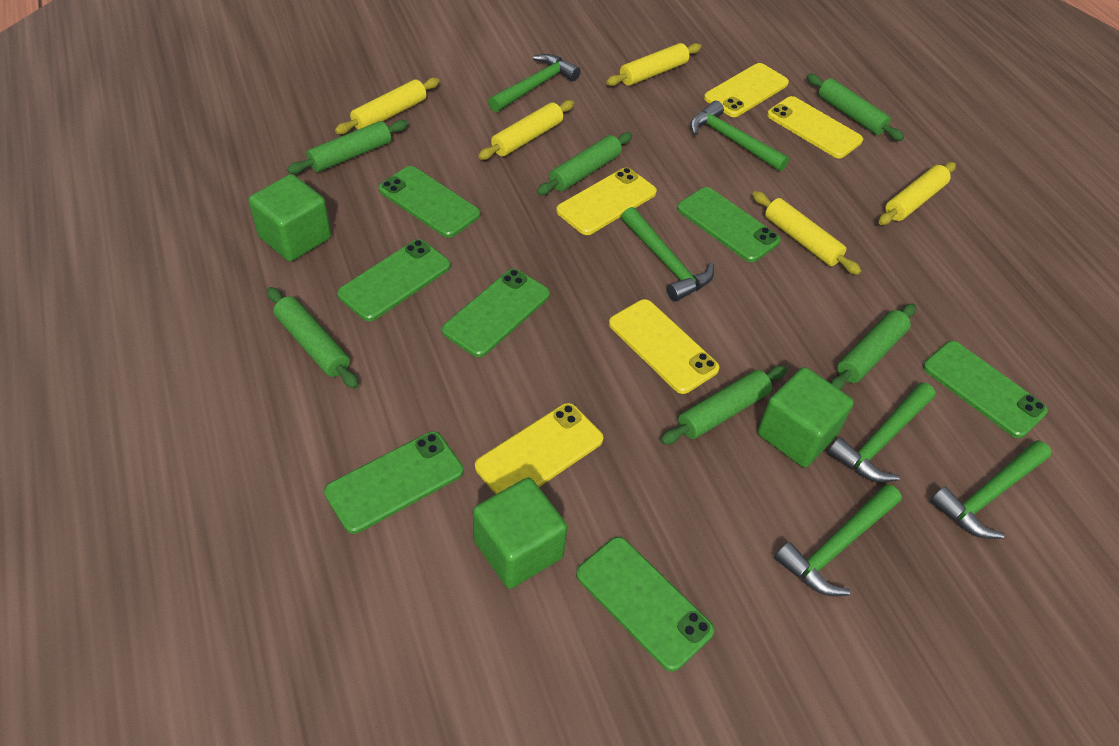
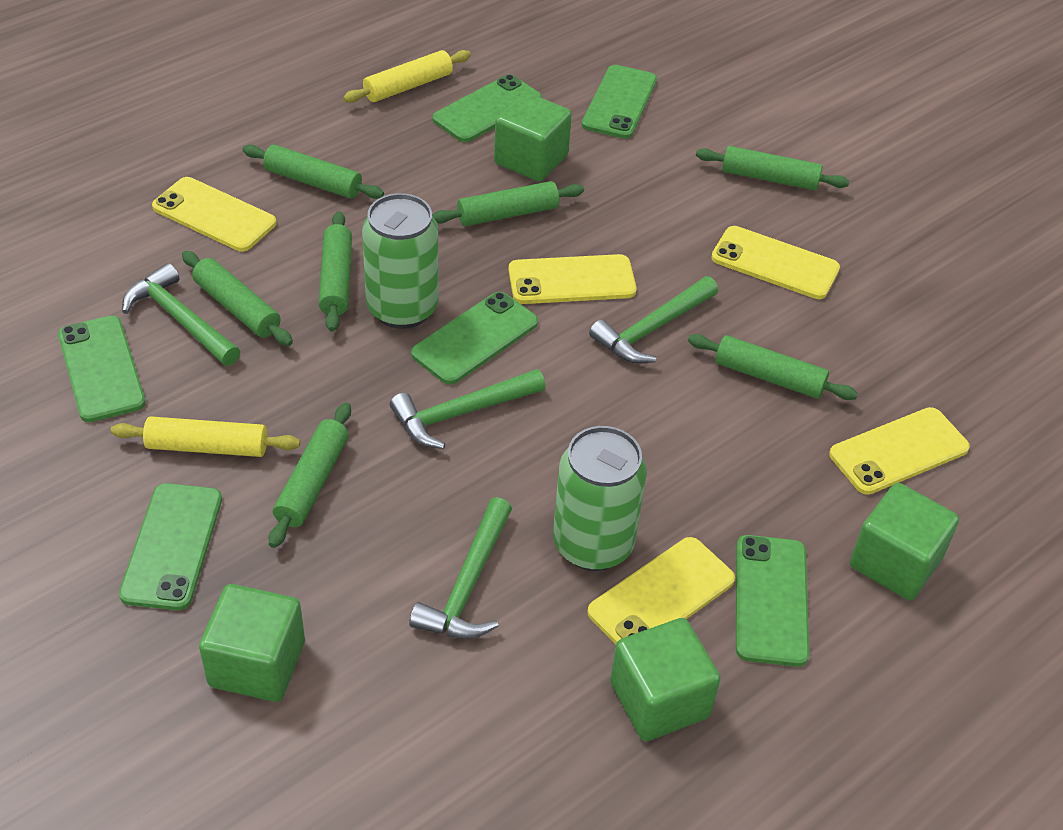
green can: 0 -> 2
green cube: 3 -> 4
green hammer: 6 -> 4
green phone: 7 -> 6
green rolling pin: 6 -> 7
yellow rolling pin: 5 -> 2

